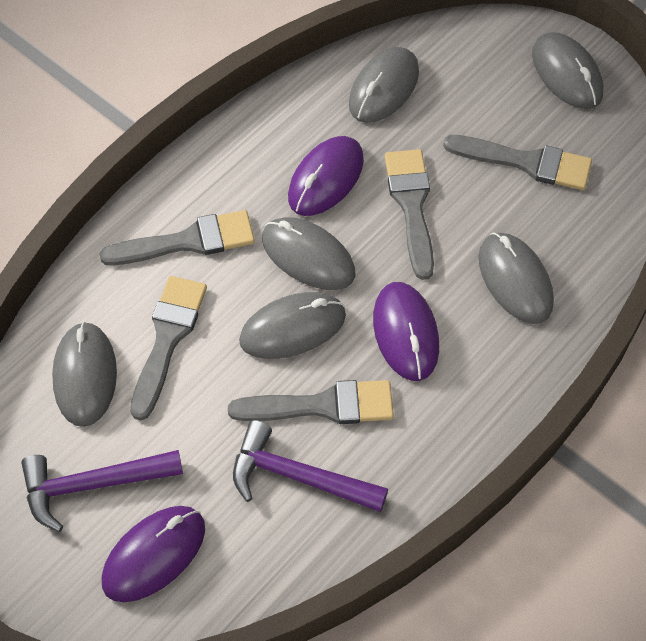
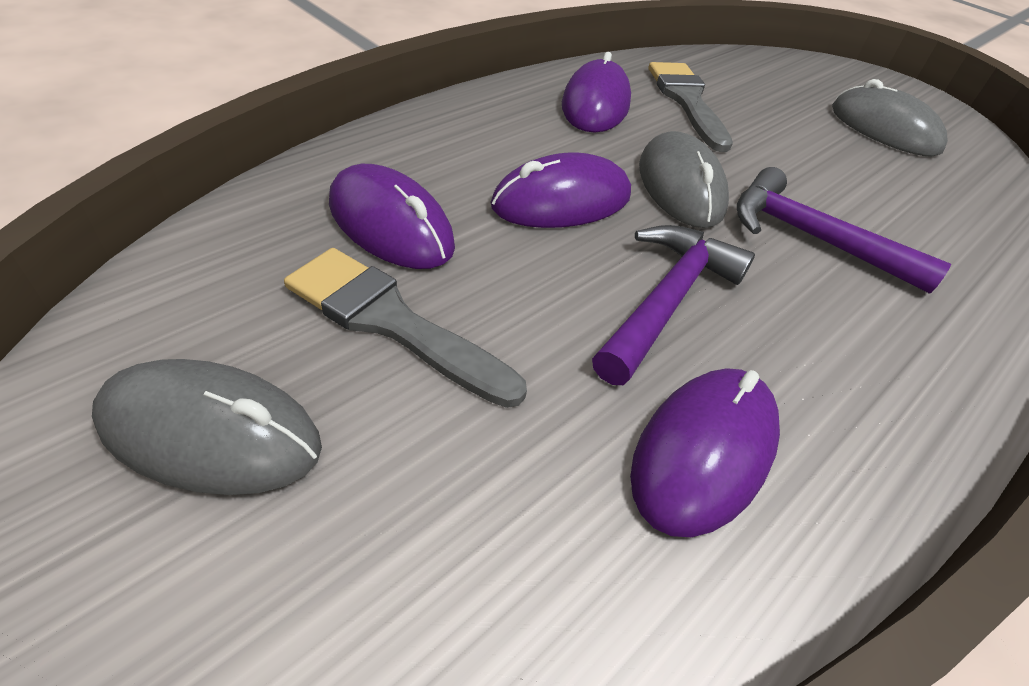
grey brush: 5 -> 2
grey mouse: 6 -> 3
purple mouse: 3 -> 4

